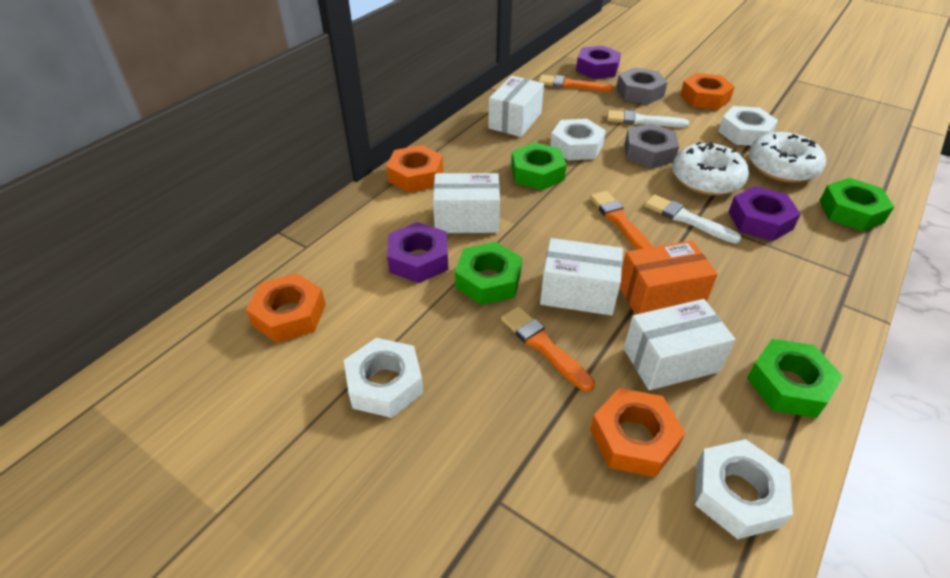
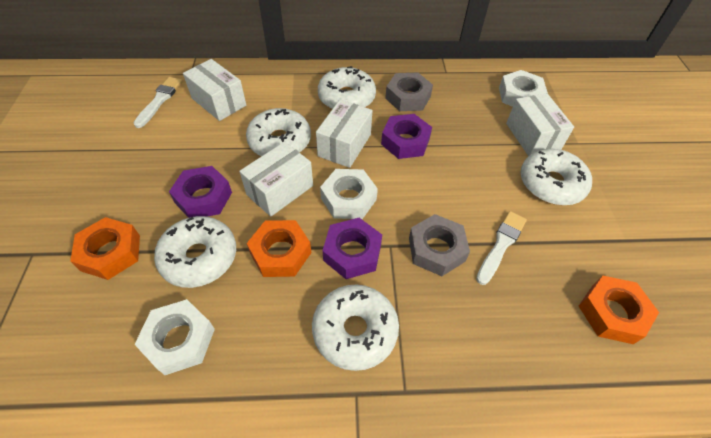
green nut: 4 -> 0
orange box: 1 -> 0
orange brush: 3 -> 0
orange nut: 4 -> 3
white donut: 2 -> 5
white nut: 4 -> 3

